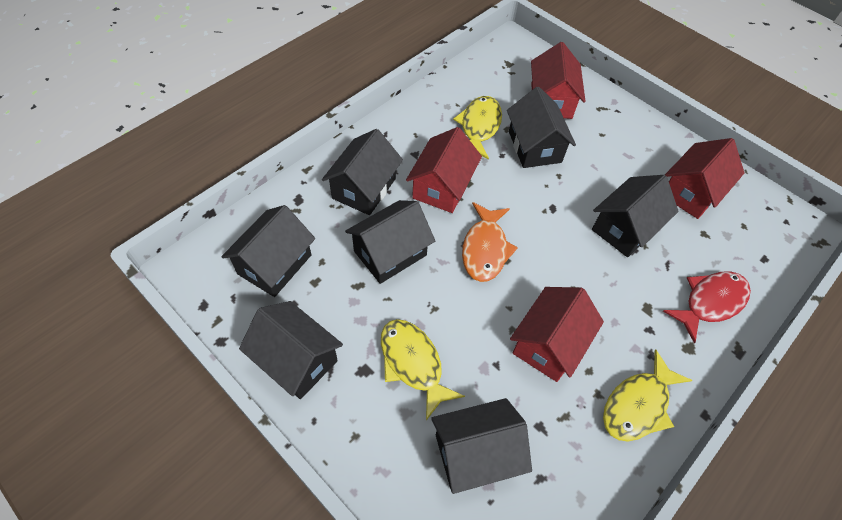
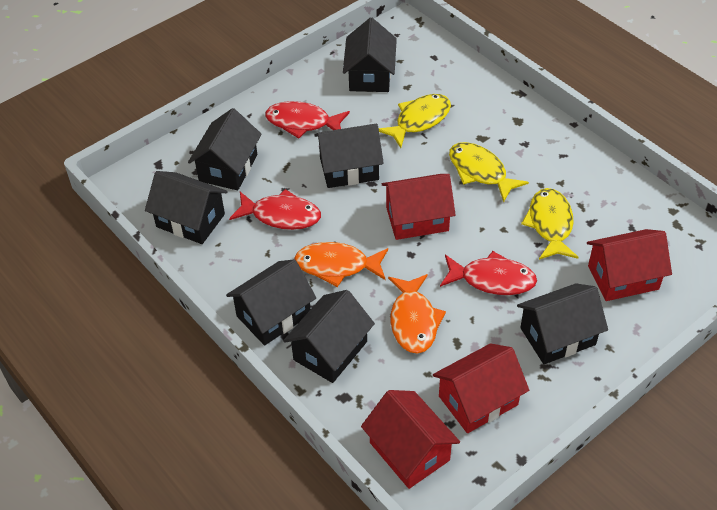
orange fish: 1 -> 2
red fish: 1 -> 3

